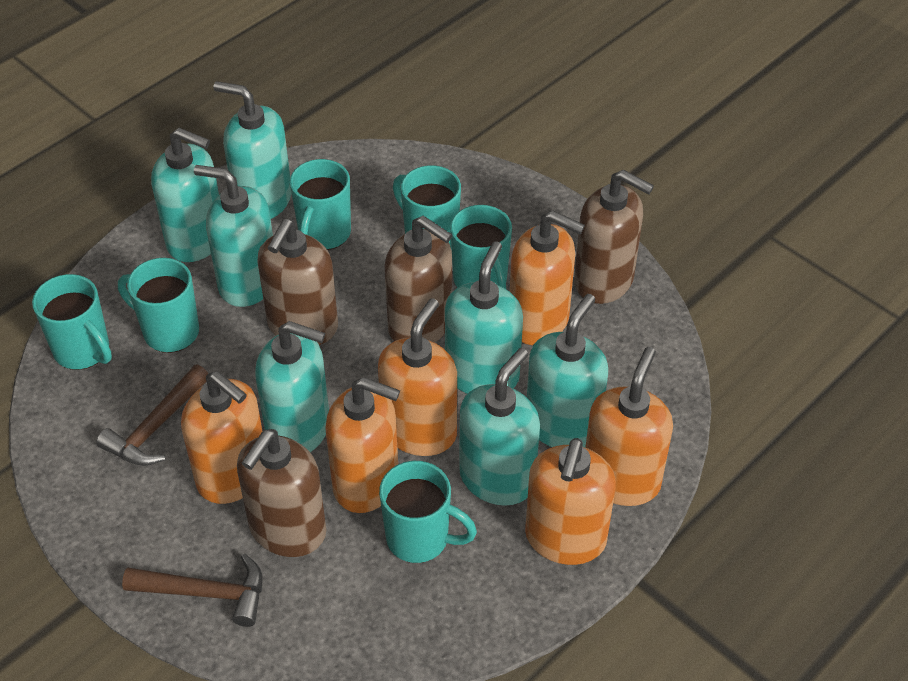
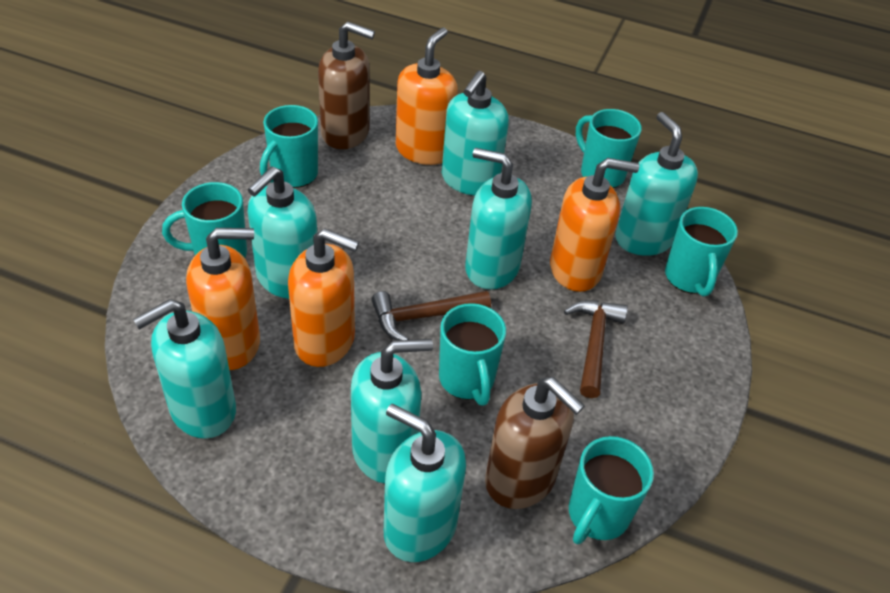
brown soap dispenser: 4 -> 2
orange soap dispenser: 6 -> 4

